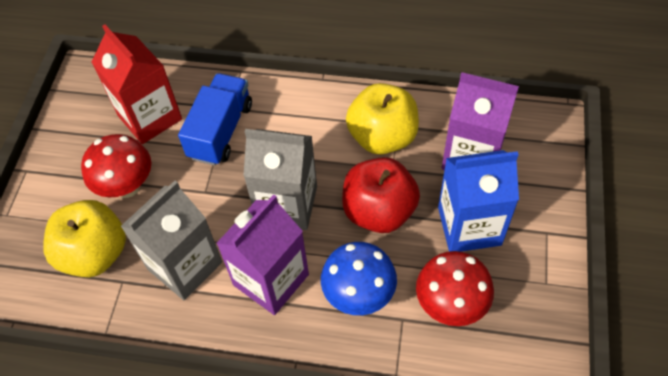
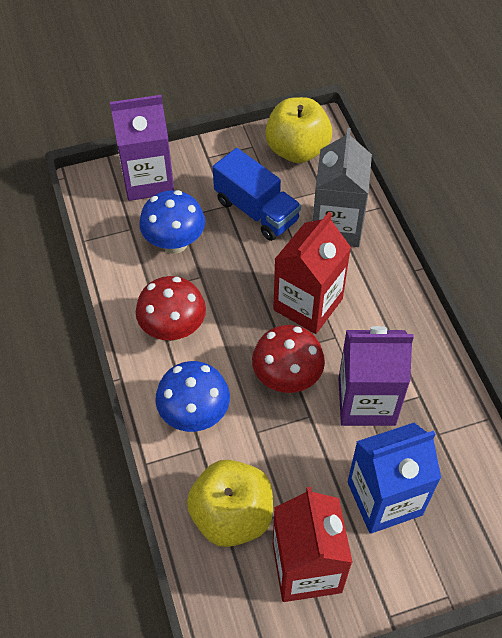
blue mushroom: 1 -> 2
grey carton: 2 -> 1
red apple: 1 -> 0
red carton: 1 -> 2

